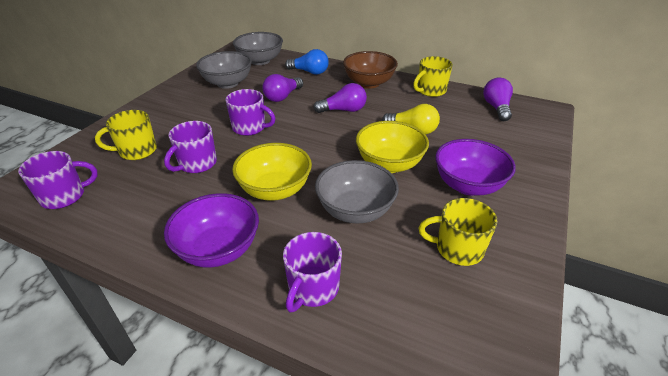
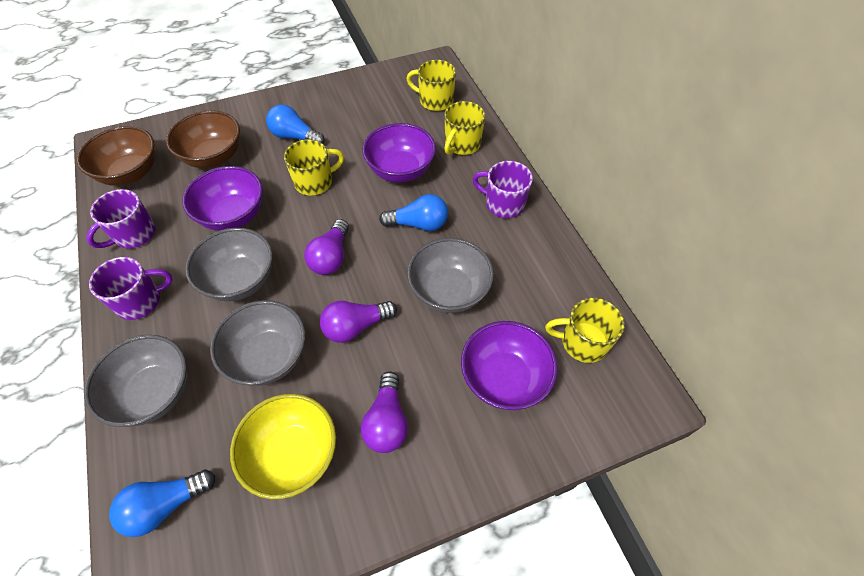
blue light bulb: 1 -> 3
brown bowl: 1 -> 2
grey bowl: 3 -> 4
purple bowl: 2 -> 3
purple mug: 4 -> 3
yellow bowl: 2 -> 1
yellow light bulb: 1 -> 0
yellow mug: 3 -> 4

